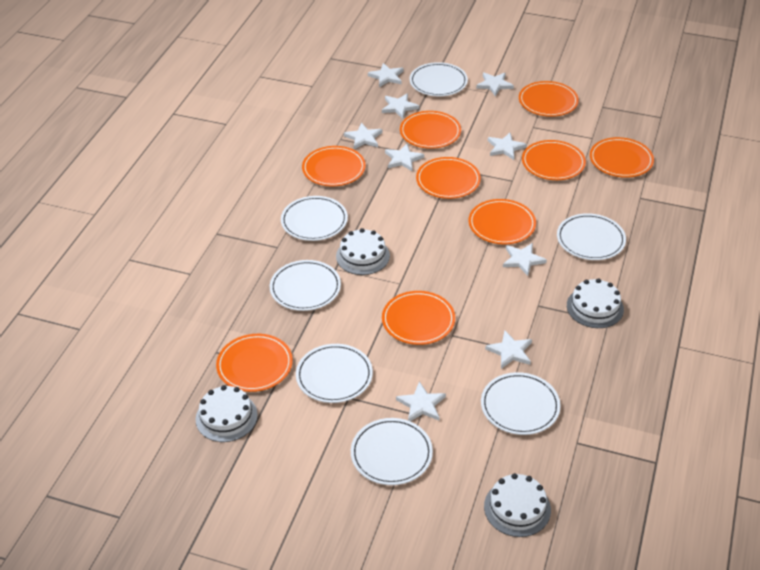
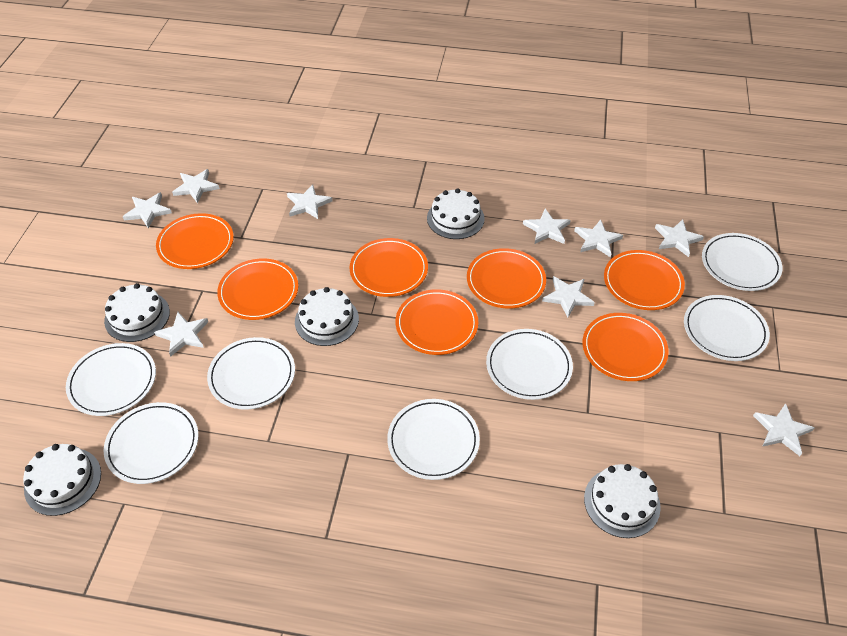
orange plate: 9 -> 7
white cake: 4 -> 5

